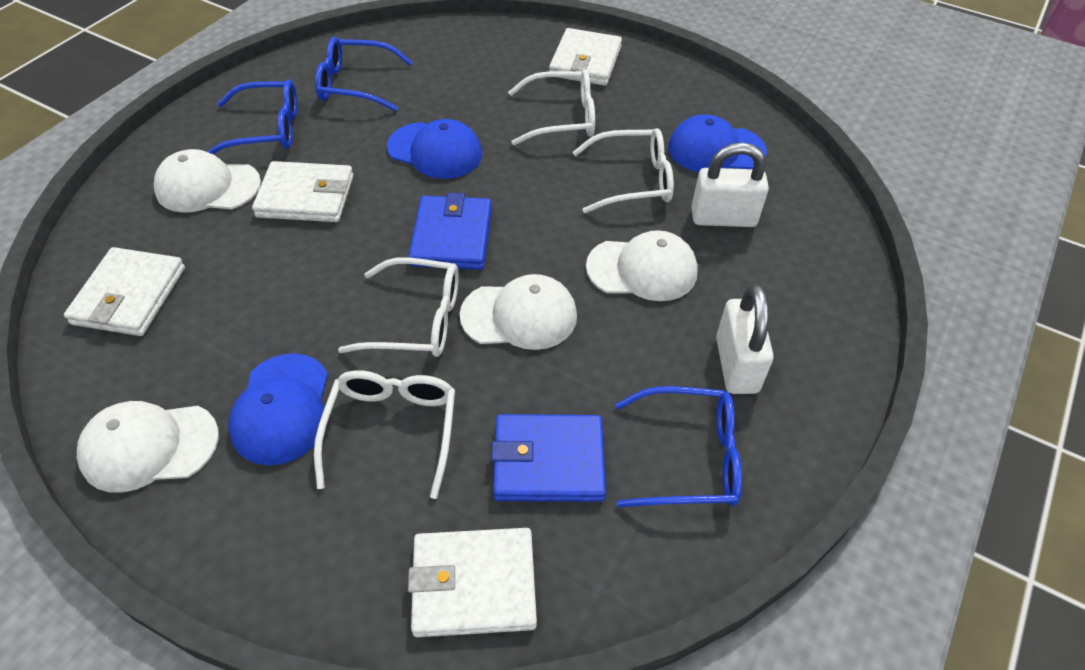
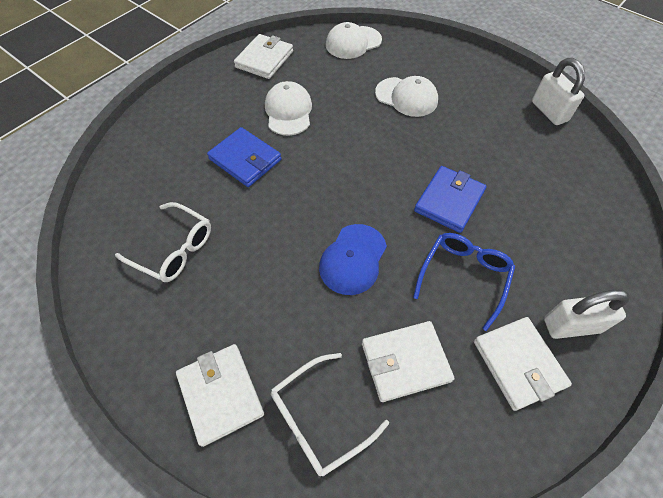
blue cap: 3 -> 1
blue glasses: 3 -> 1
white cap: 4 -> 3
white glasses: 4 -> 2

